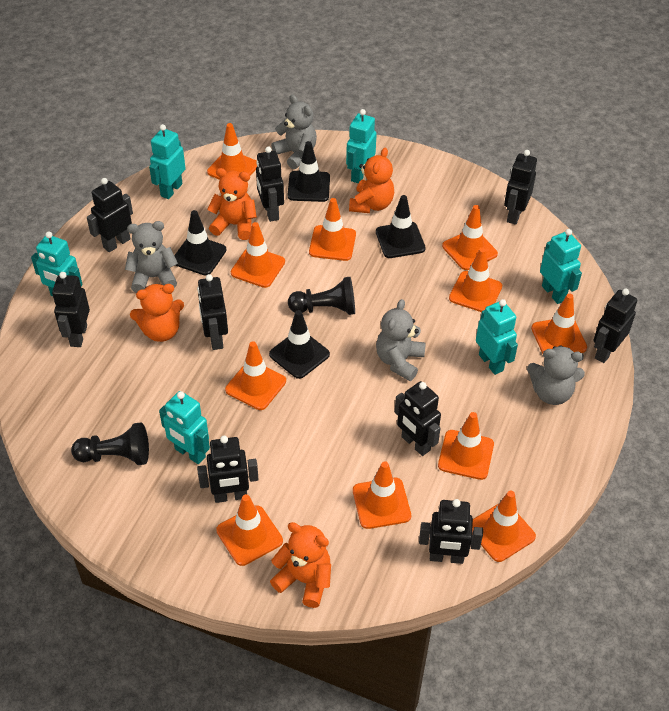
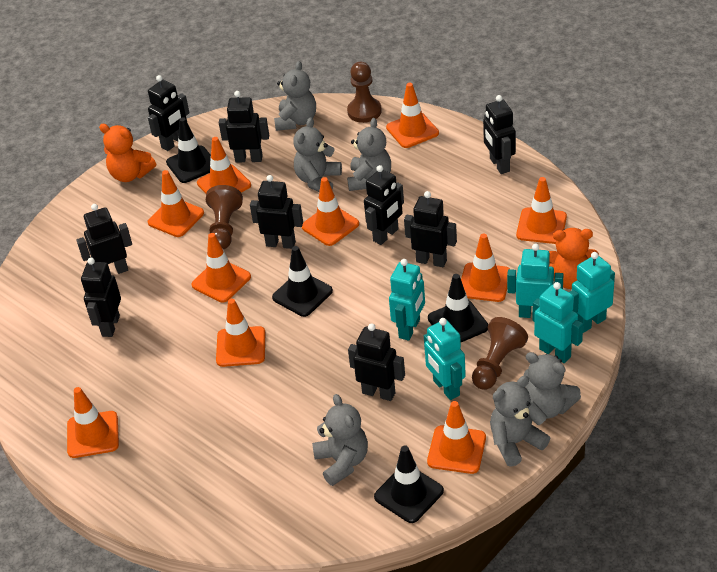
black pawn: 2 -> 0
brown pawn: 0 -> 3
grey teddy bear: 4 -> 6
orange teddy bear: 4 -> 2
orange traffic cone: 11 -> 10
turquoise robot: 6 -> 5

